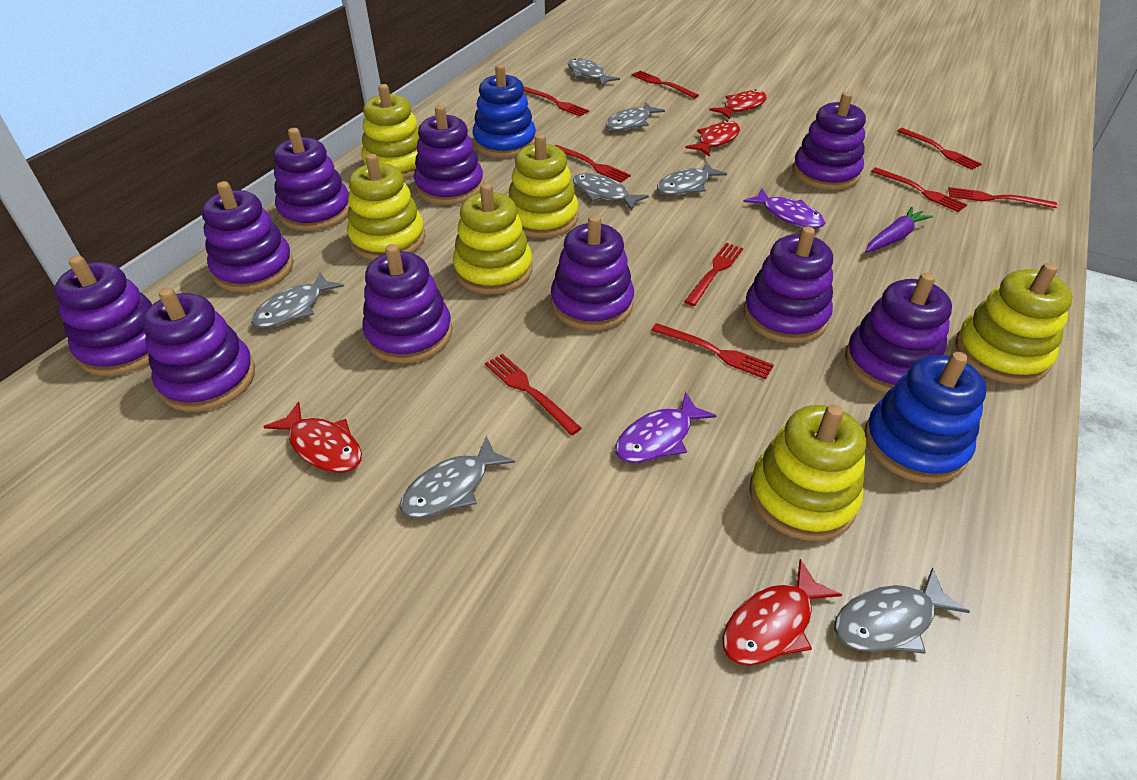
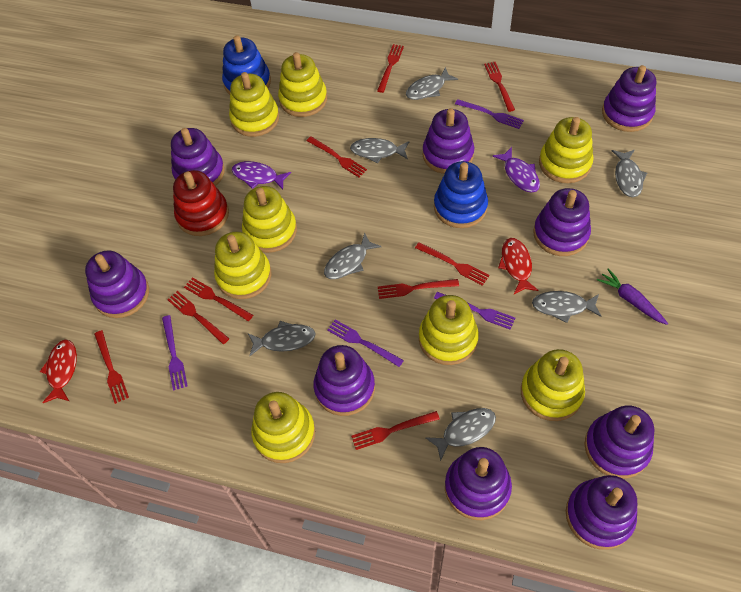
purple fork: 0 -> 4
purple stacking toy: 10 -> 9
red fish: 4 -> 2
red stacking toy: 0 -> 1
yellow stacking toy: 6 -> 8

